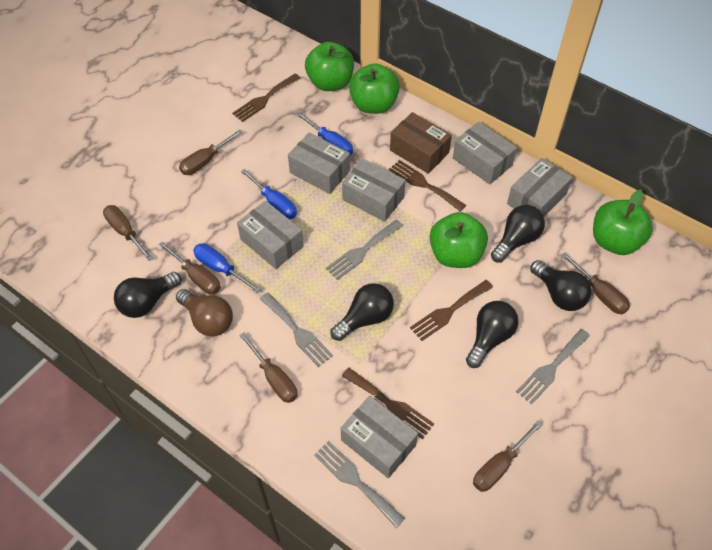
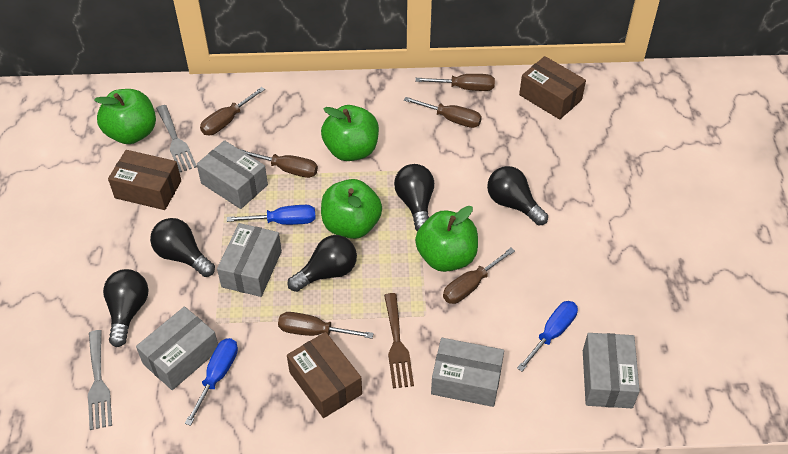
brown box: 1 -> 3
brown fork: 4 -> 1
brown light bulb: 1 -> 0
grey box: 6 -> 5
grey fork: 4 -> 2

